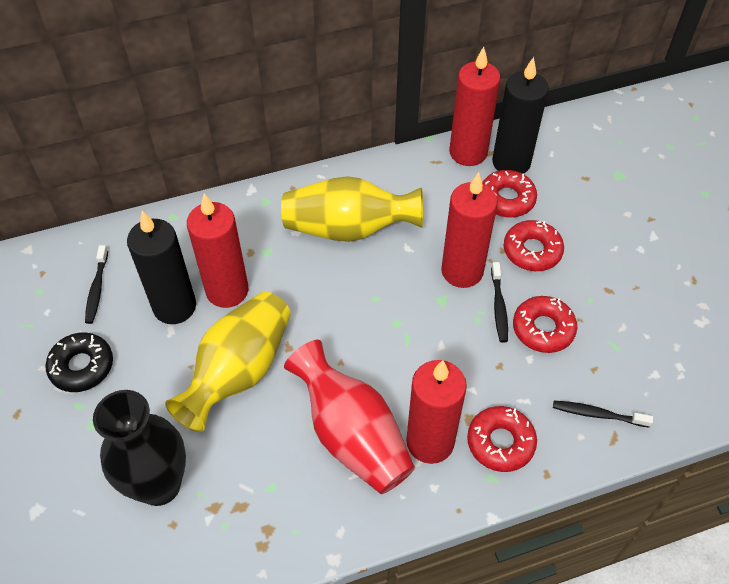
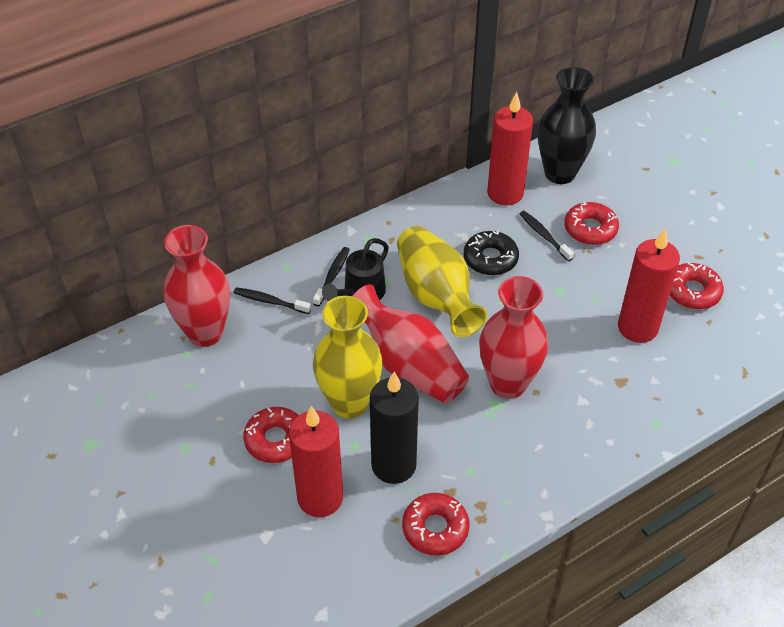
black candle: 2 -> 1
black watering can: 0 -> 1
red candle: 4 -> 3
red vase: 1 -> 3

